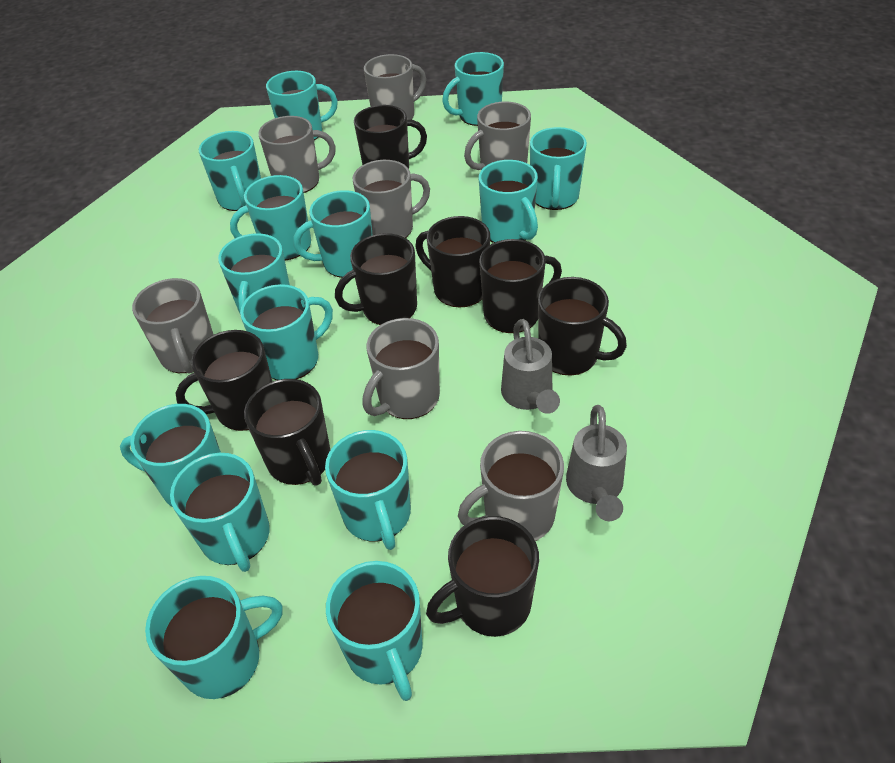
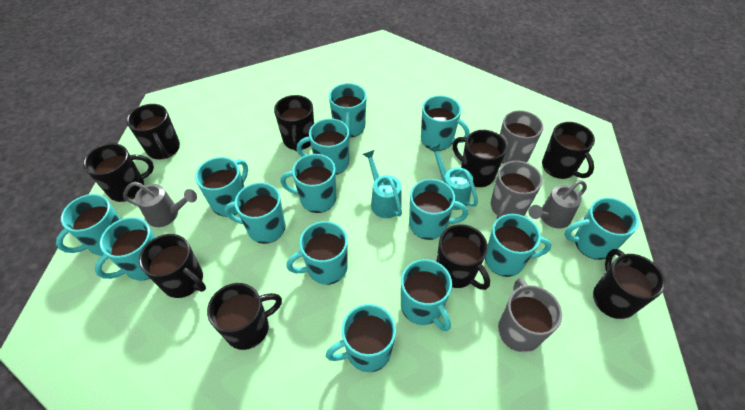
black mug: 8 -> 9
grey mug: 7 -> 3
turquoise watering can: 0 -> 2

